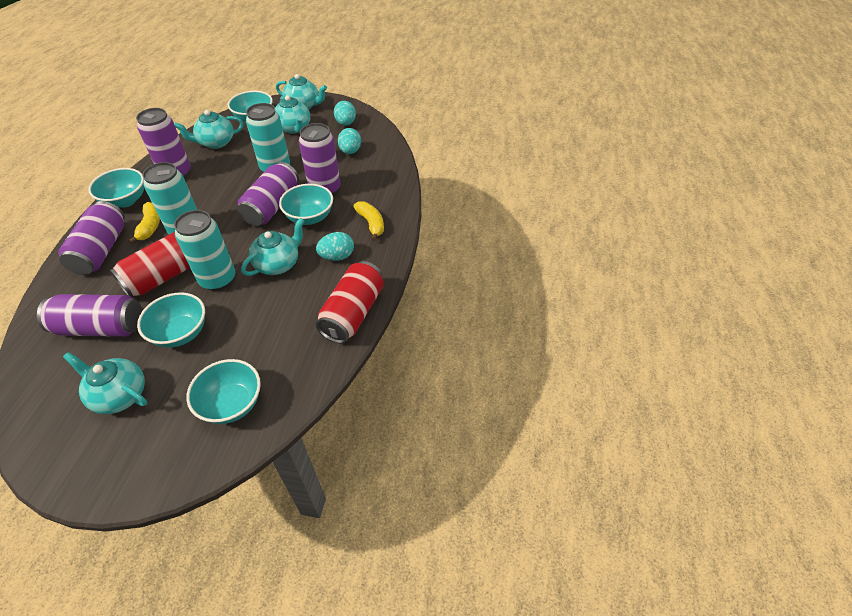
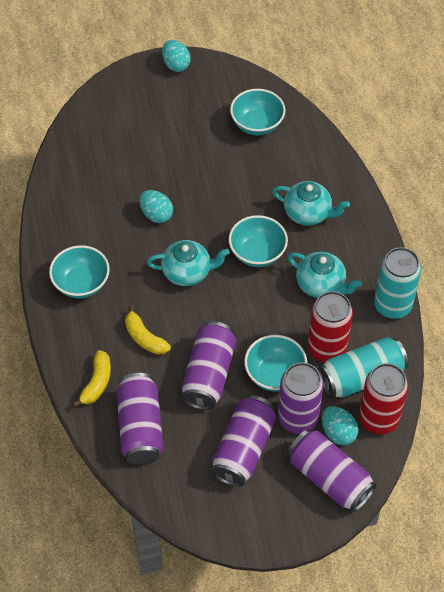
turquoise bowl: 5 -> 4
turquoise can: 3 -> 2
turquoise teapot: 5 -> 3

